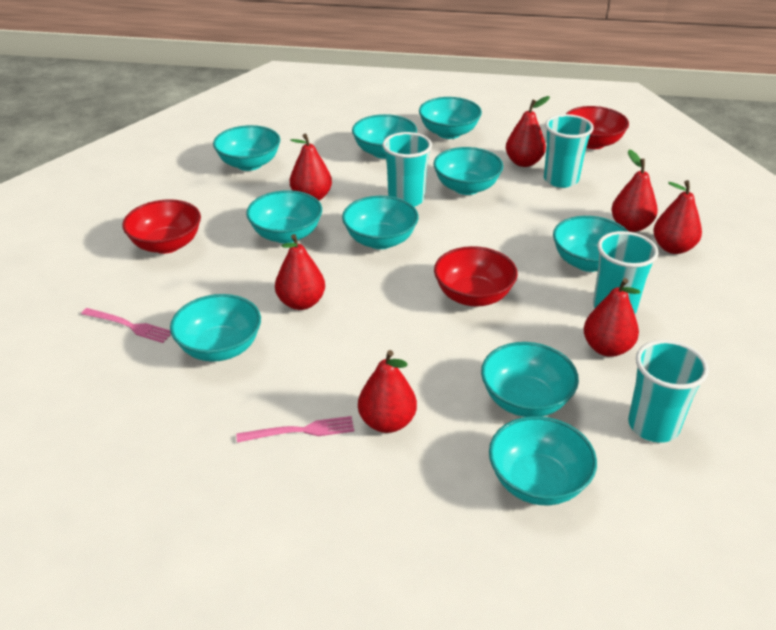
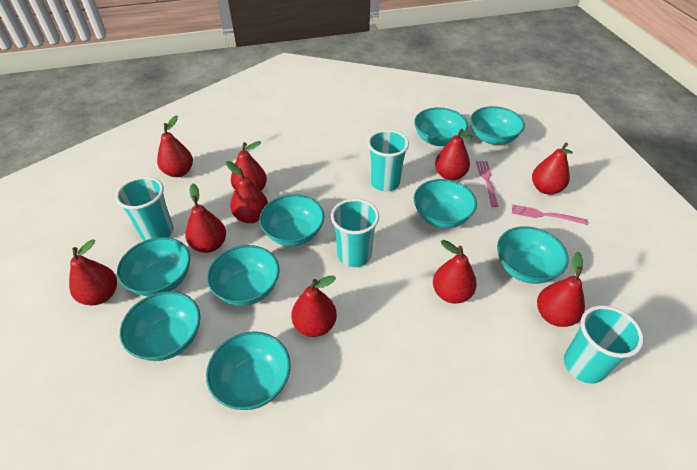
red bowl: 3 -> 0
red pear: 7 -> 10
turquoise bowl: 10 -> 9

